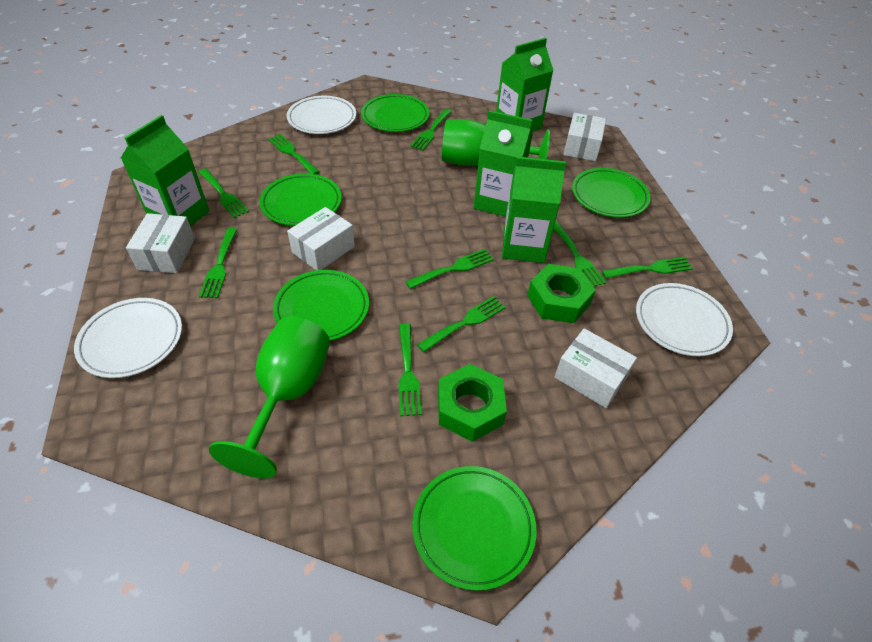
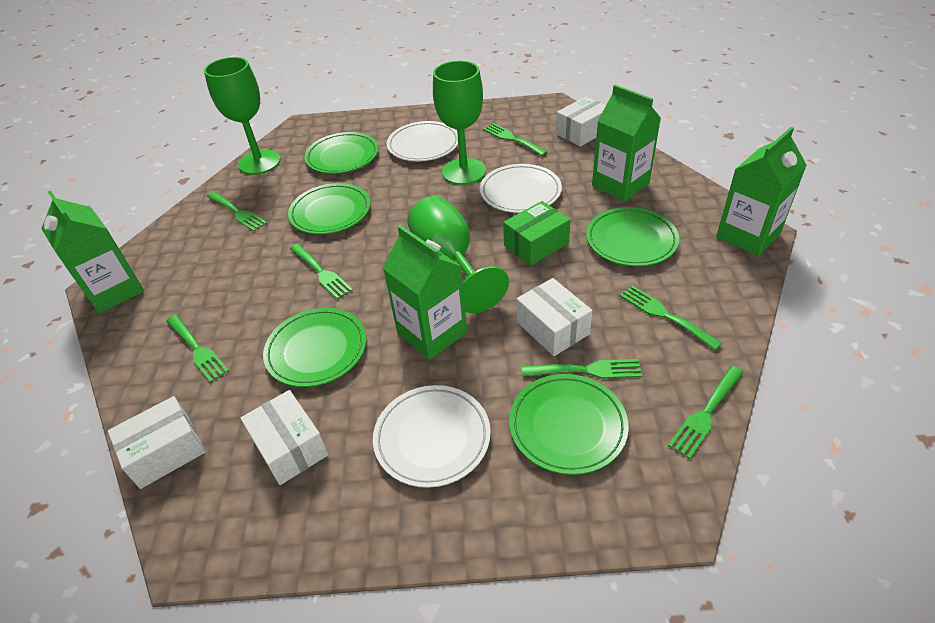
green box: 0 -> 1
green fork: 9 -> 7
green goblet: 2 -> 3
green nut: 2 -> 0

